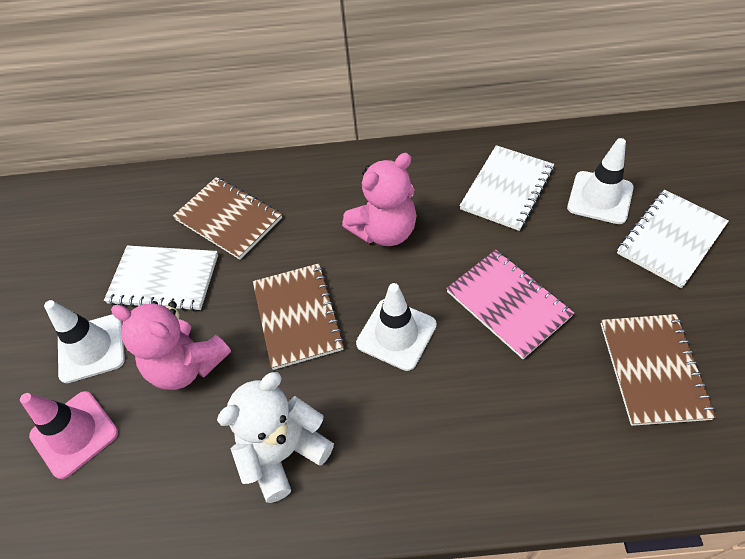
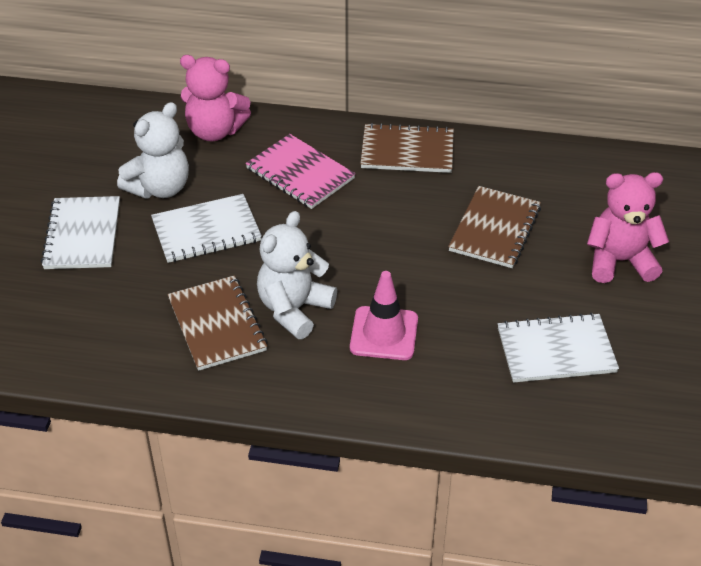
white teddy bear: 1 -> 2
white traffic cone: 3 -> 0

